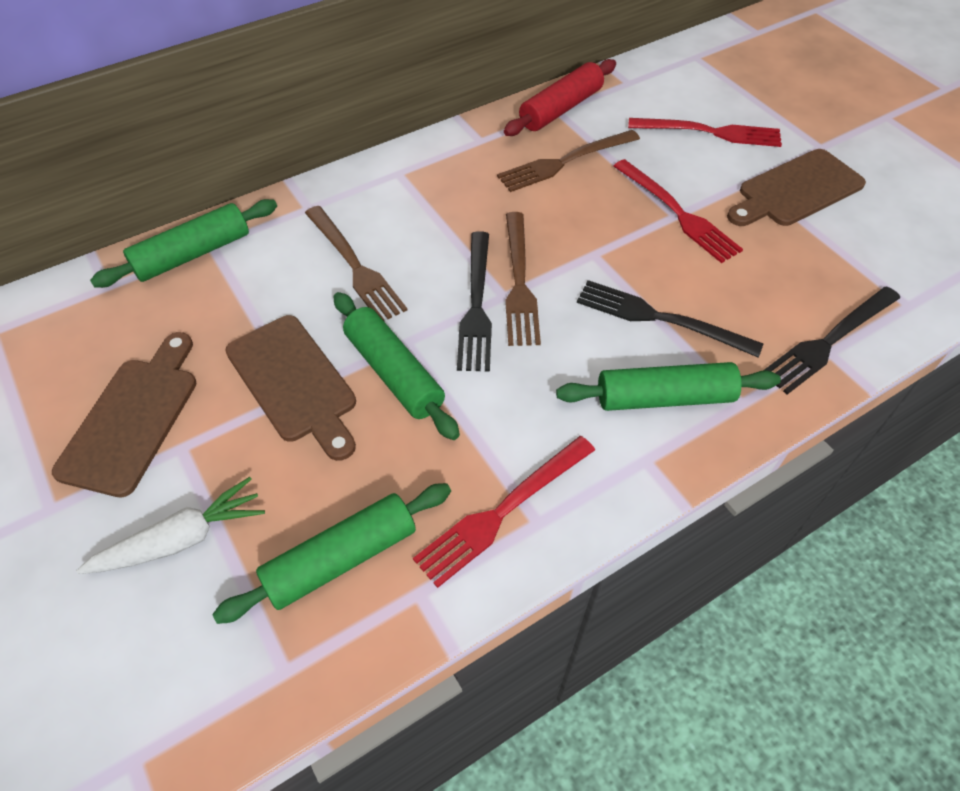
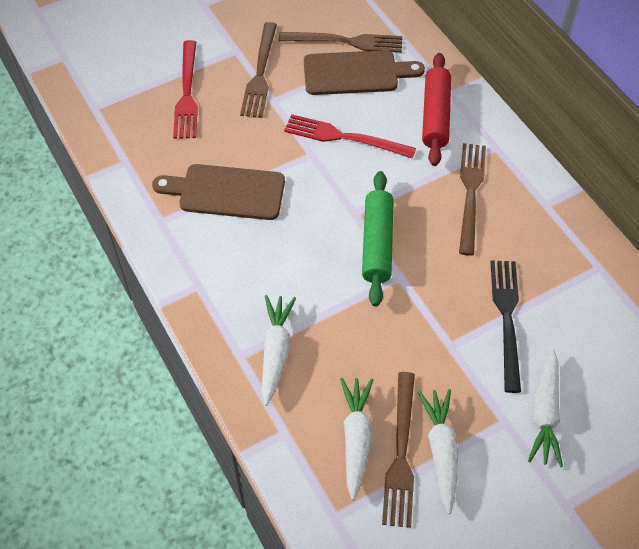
black fork: 3 -> 1
brown cutting board: 3 -> 2
brown fork: 3 -> 4
green rolling pin: 4 -> 1
red fork: 3 -> 2
white carrot: 1 -> 4

